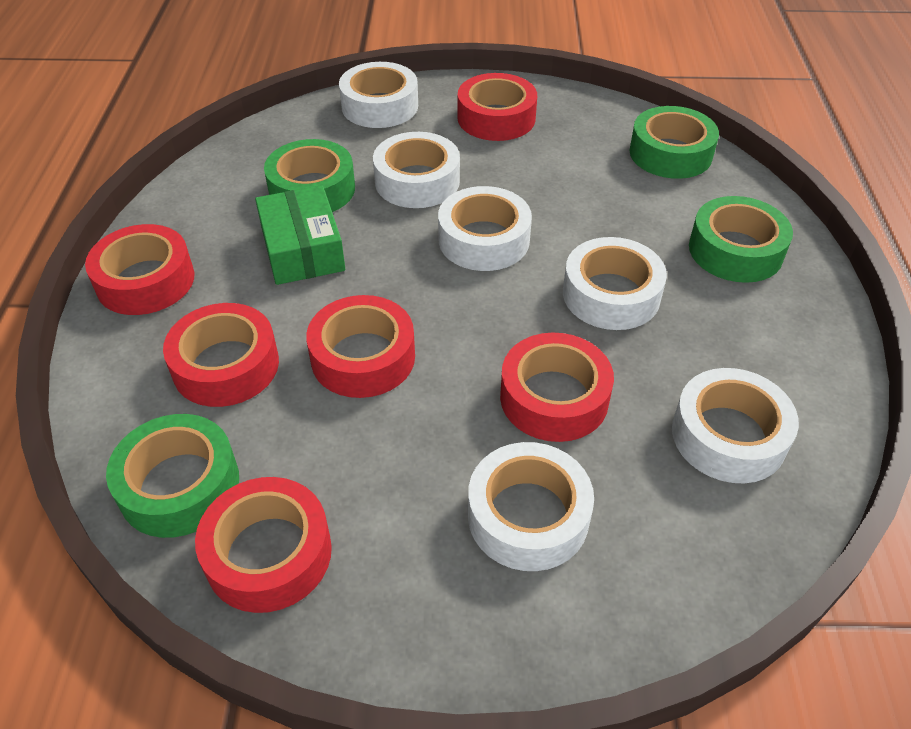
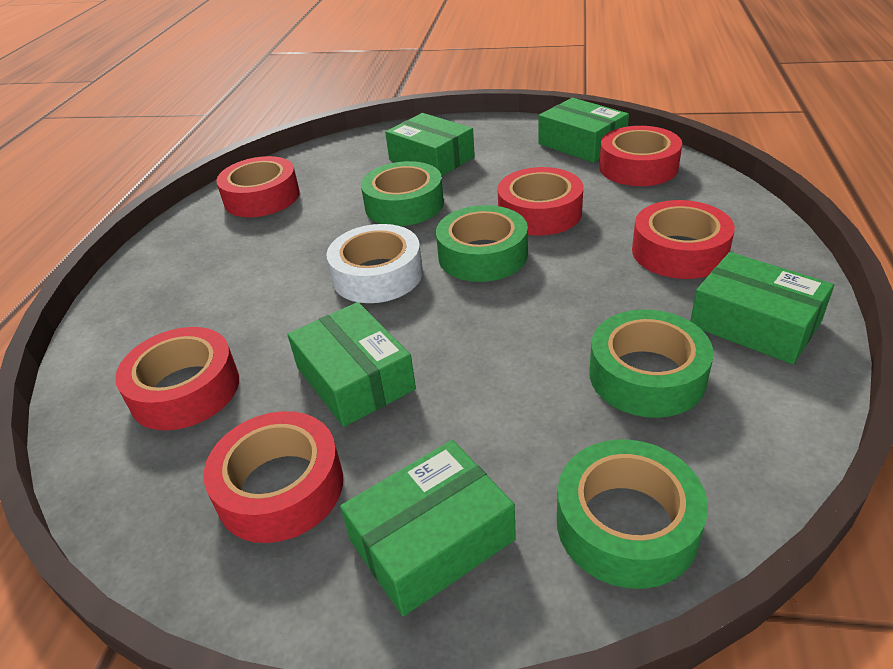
green box: 1 -> 5
white tape: 6 -> 1

